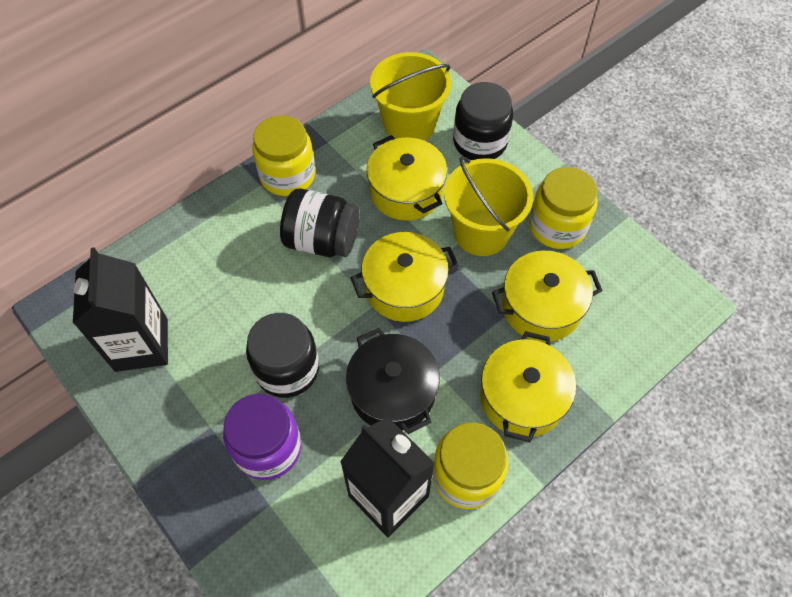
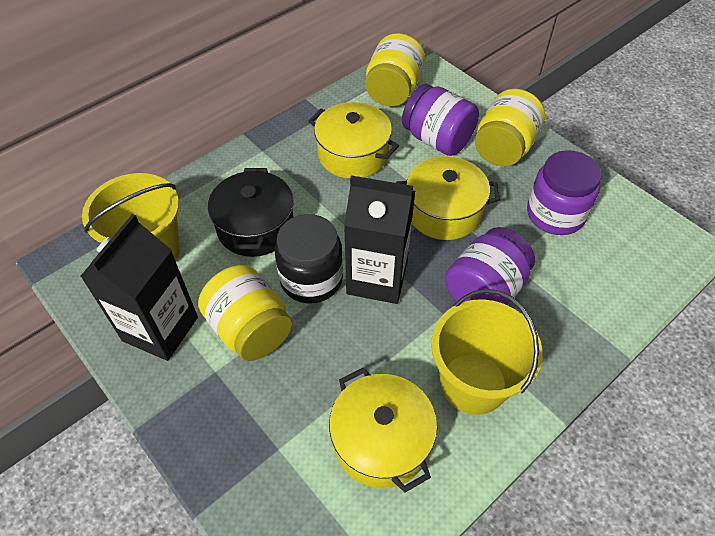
black jar: 3 -> 1
purple jar: 1 -> 3
yellow pot: 4 -> 3

